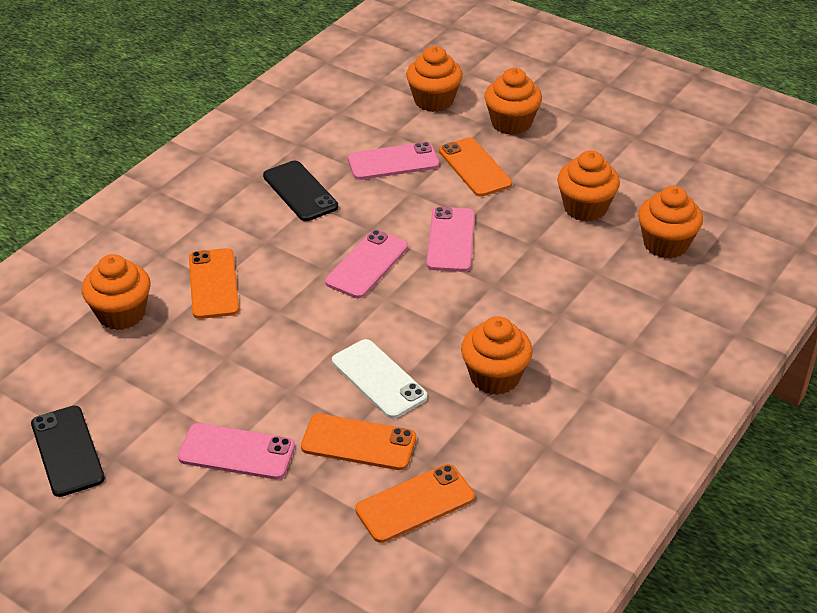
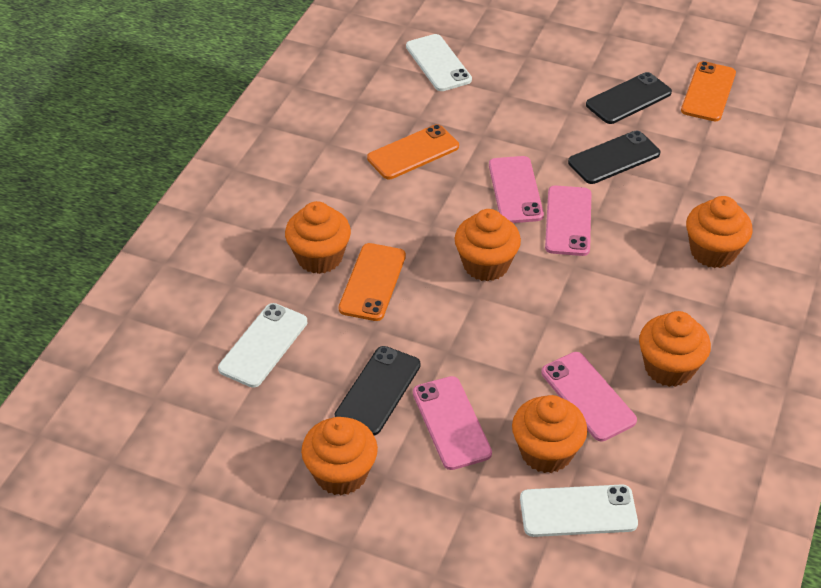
black phone: 2 -> 3
orange phone: 4 -> 3
white phone: 1 -> 3

